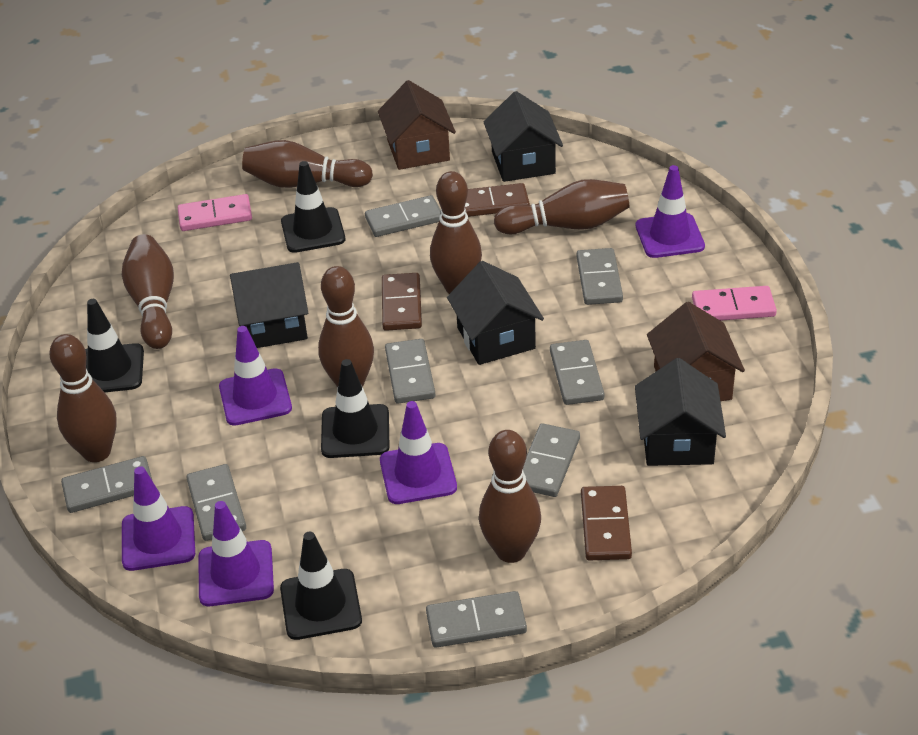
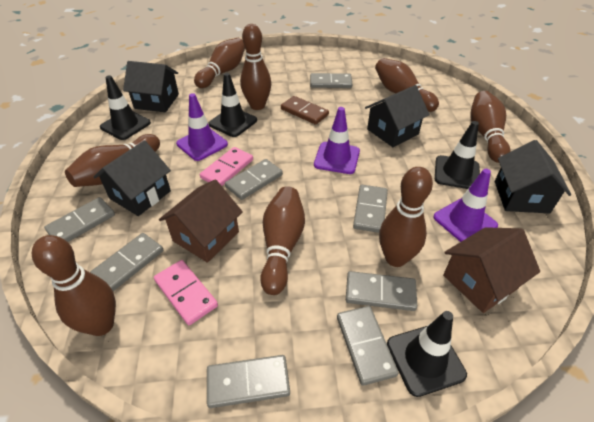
brown bowling pin: 7 -> 8
brown domino: 3 -> 1
purple traffic cone: 5 -> 3

